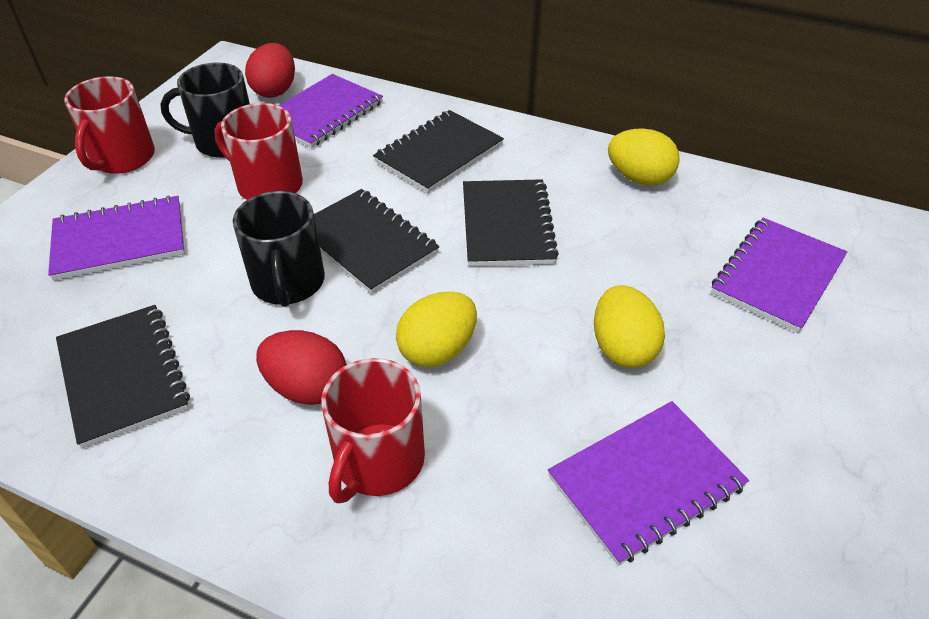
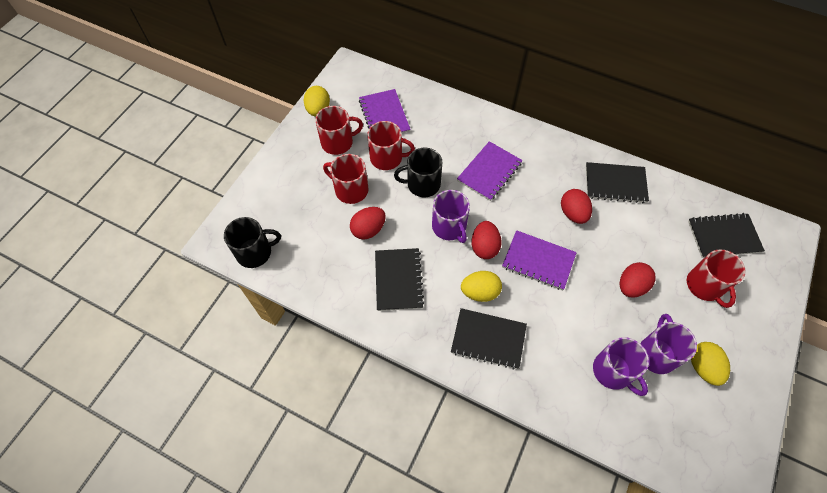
purple mug: 0 -> 3
purple notebook: 4 -> 3
red egg: 2 -> 4
red mug: 3 -> 4

